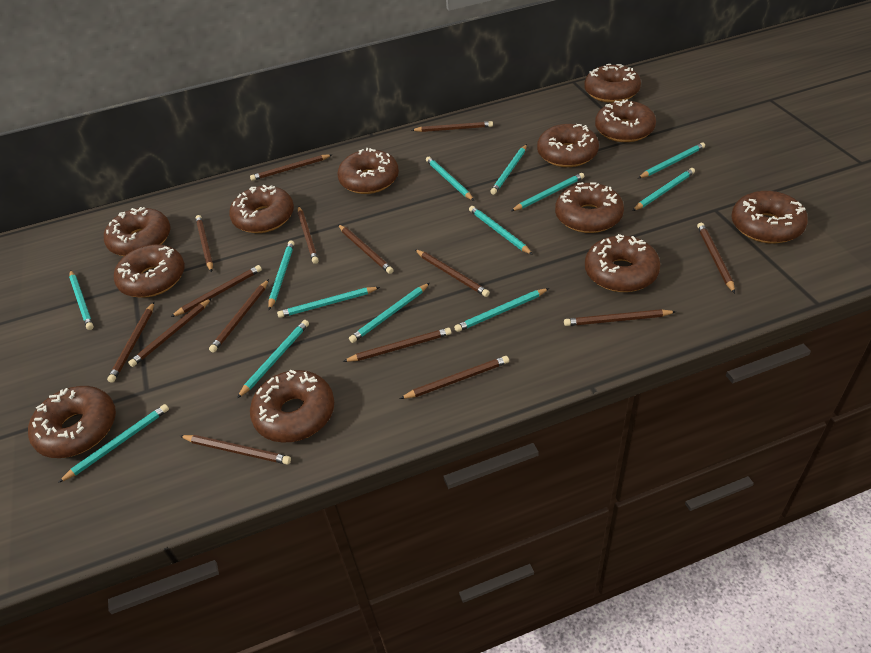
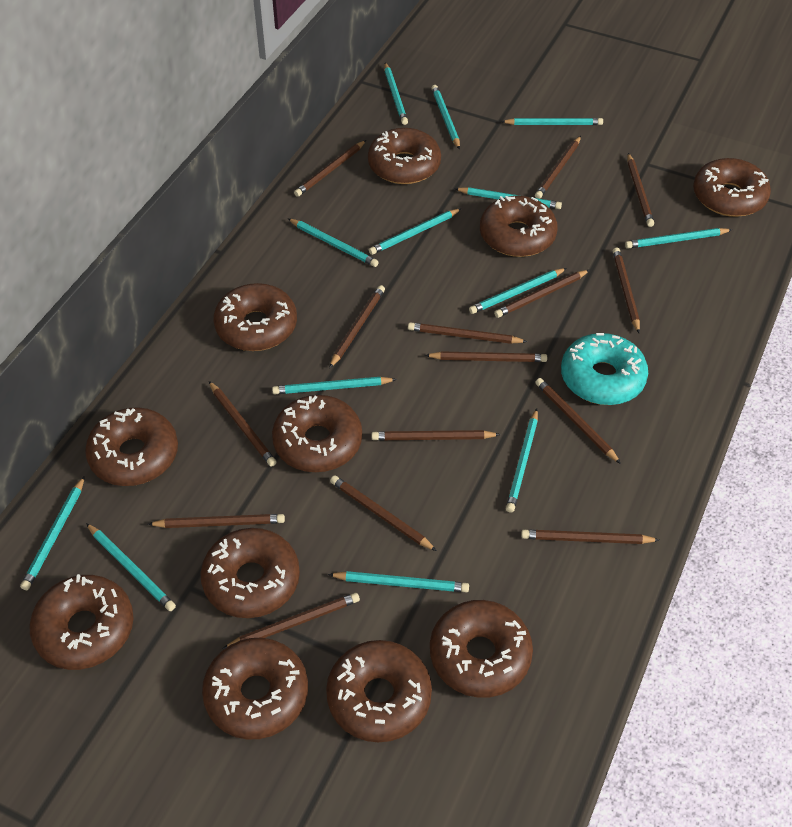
brown donut: 12 -> 11
turquoise donut: 0 -> 1

